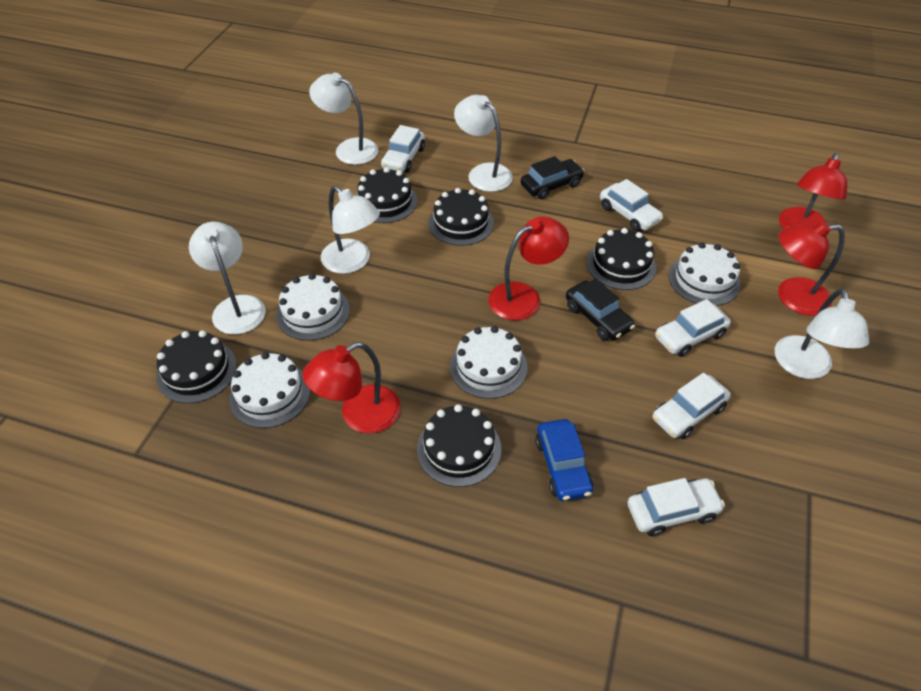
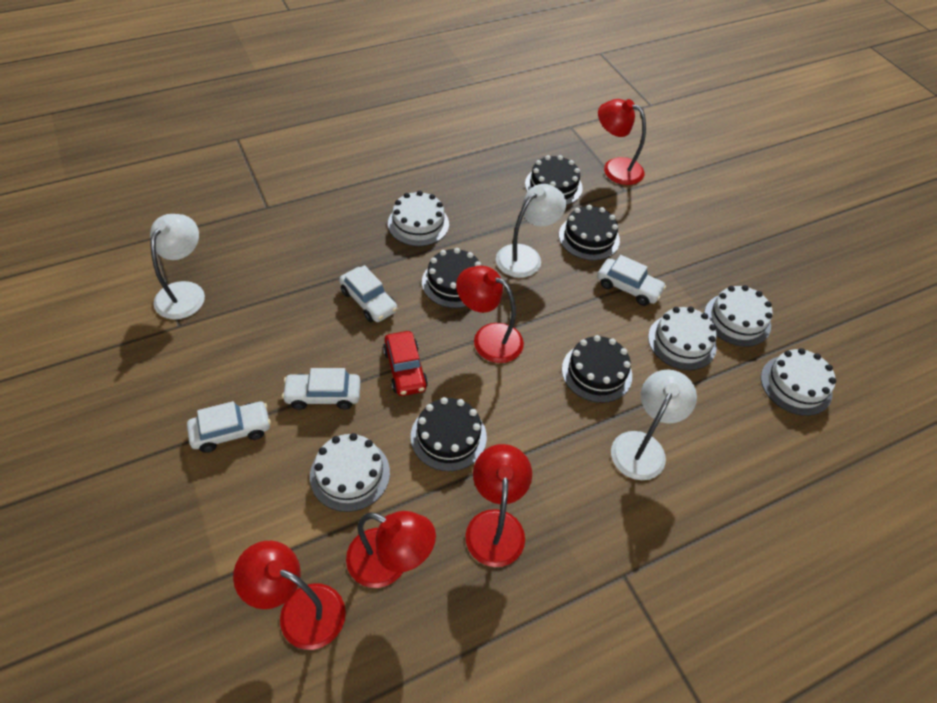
black car: 2 -> 0
blue car: 1 -> 0
red car: 0 -> 1
red lamp: 4 -> 5
white cake: 4 -> 5
white car: 5 -> 4
white lamp: 5 -> 3

